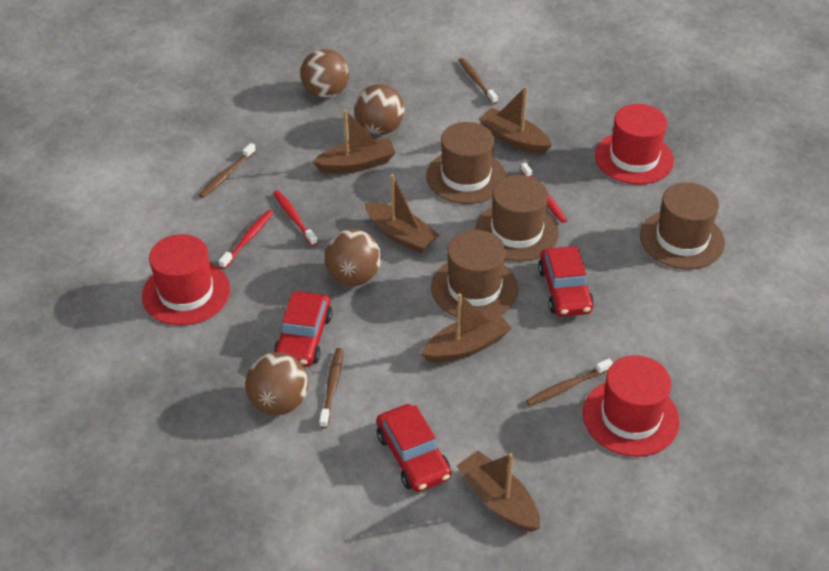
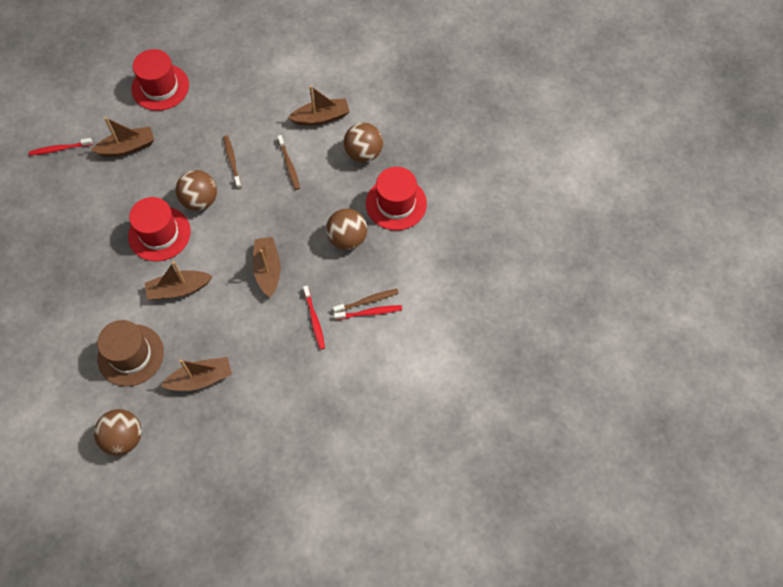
brown hat: 4 -> 1
brown toothbrush: 4 -> 3
red car: 3 -> 0

